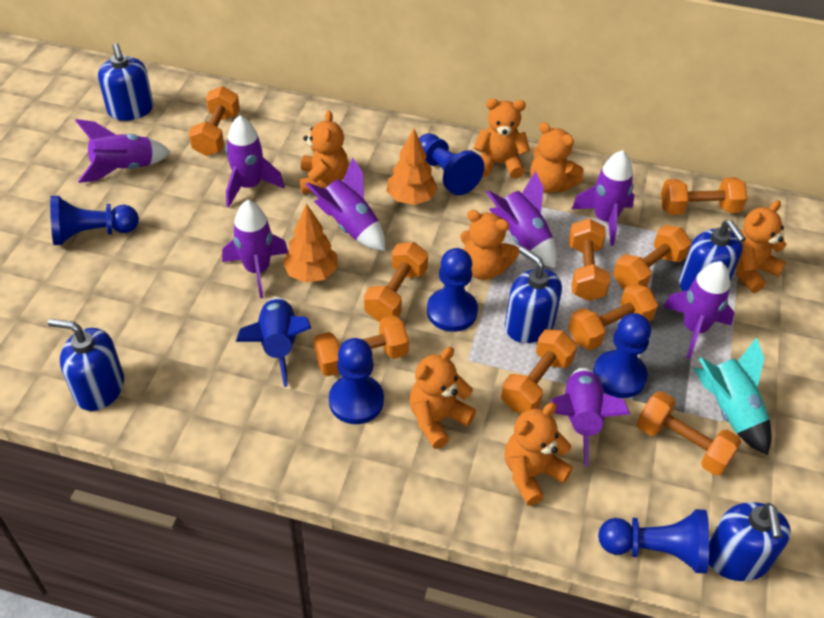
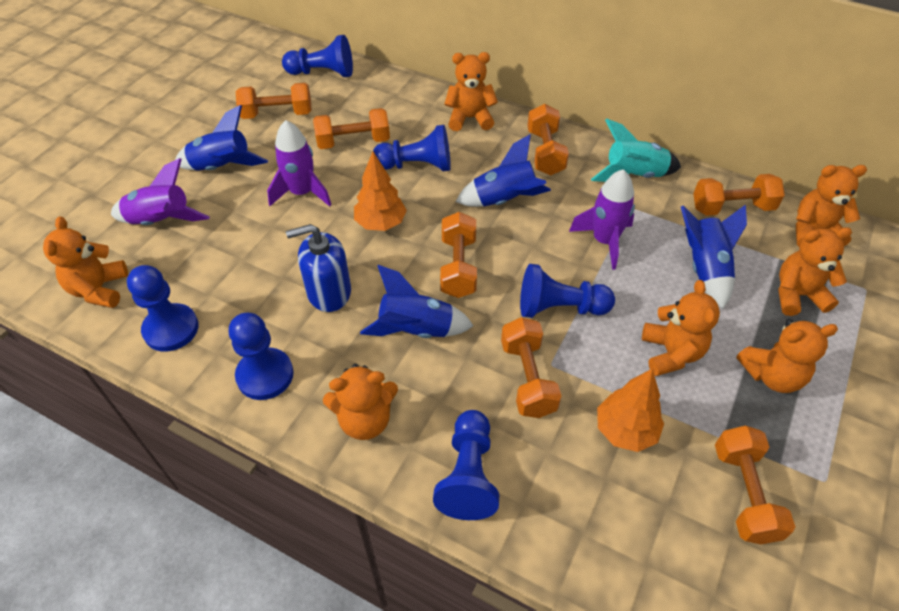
blue rocket: 1 -> 4
blue soap dispenser: 5 -> 1
orange dumbbell: 9 -> 7
purple rocket: 8 -> 3

